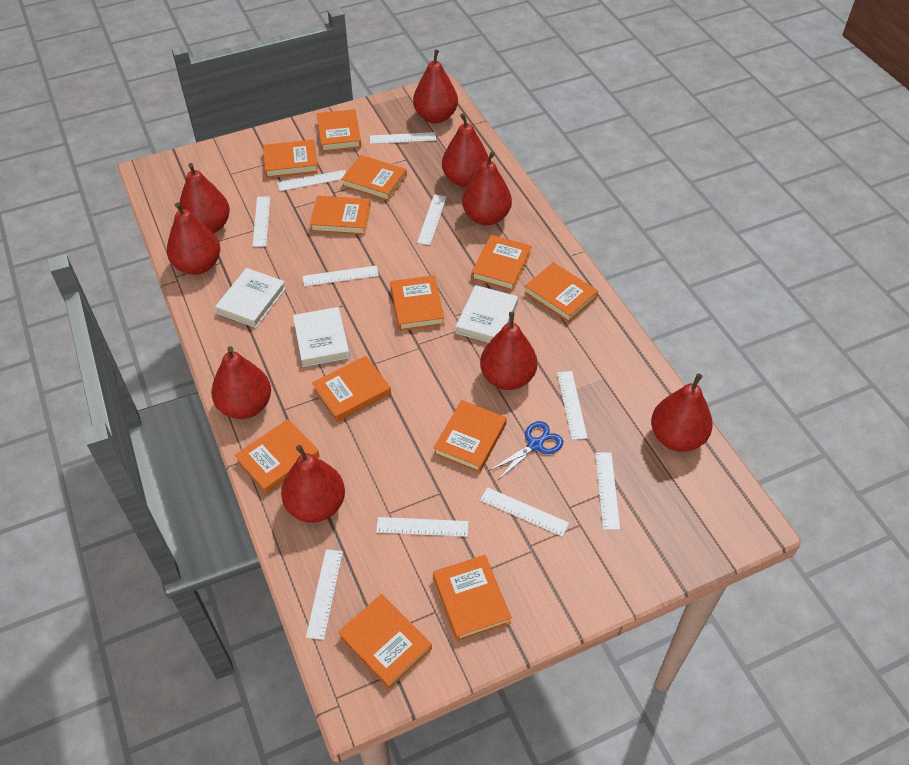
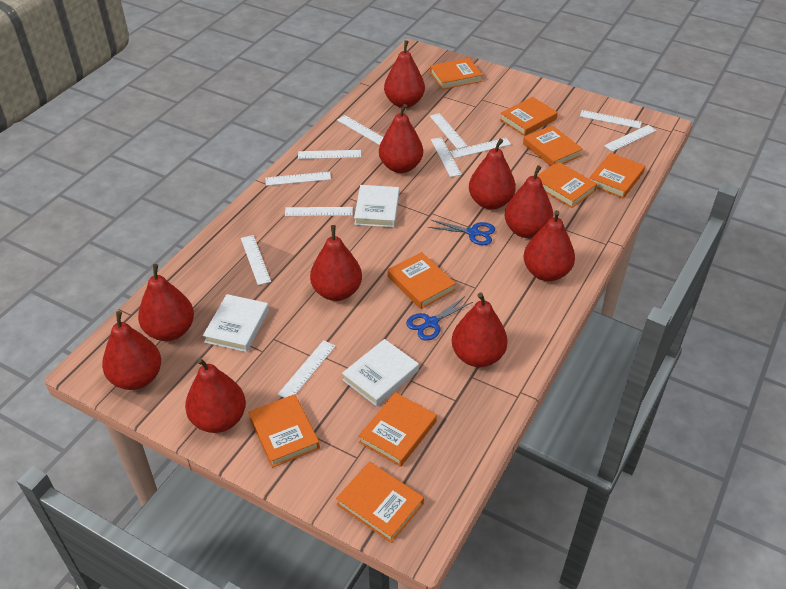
blue scissors: 1 -> 2
orange book: 12 -> 9
red pear: 9 -> 10
white ruler: 10 -> 11

